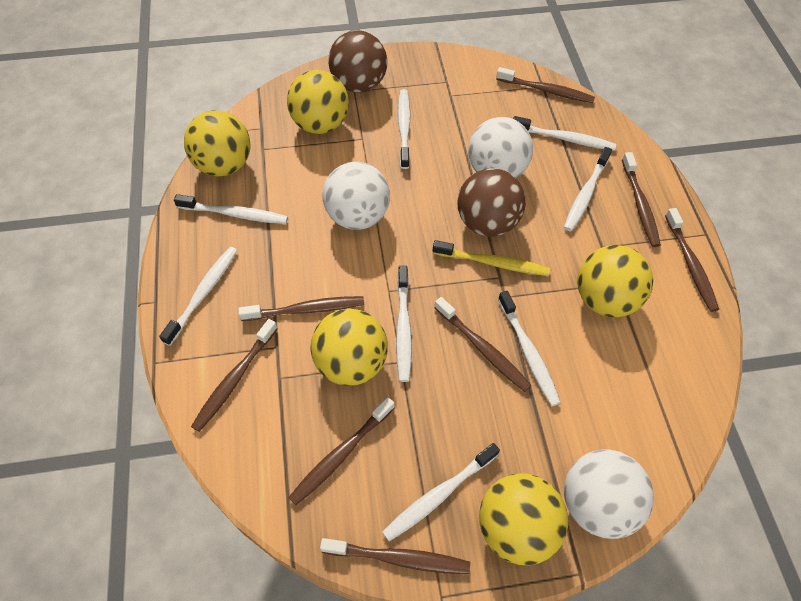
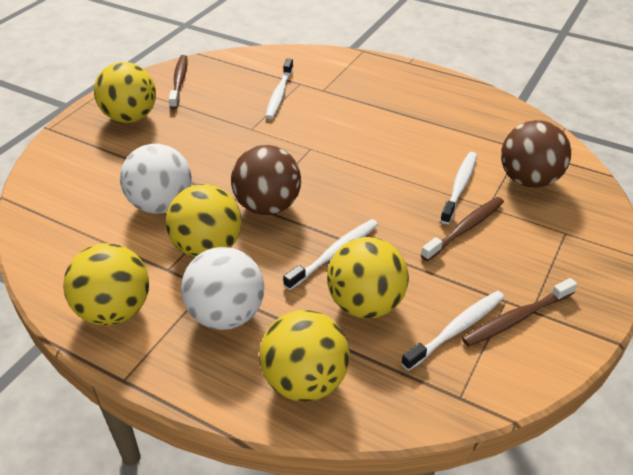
brown toothbrush: 8 -> 3
white ball: 3 -> 2
white toothbrush: 8 -> 4
yellow toothbrush: 1 -> 0

